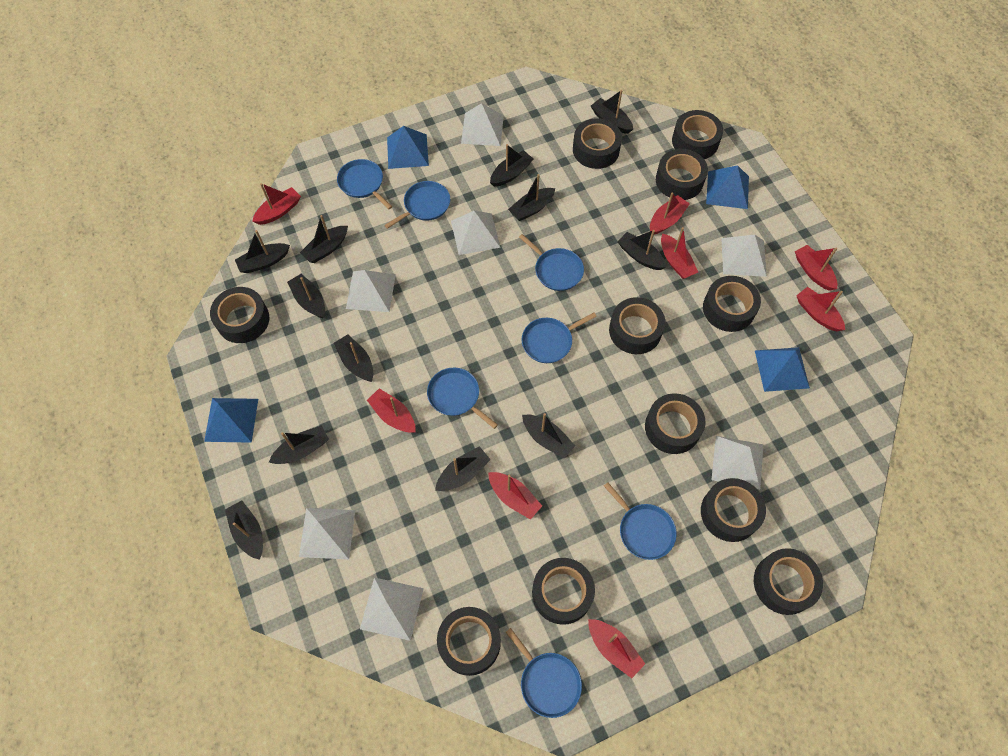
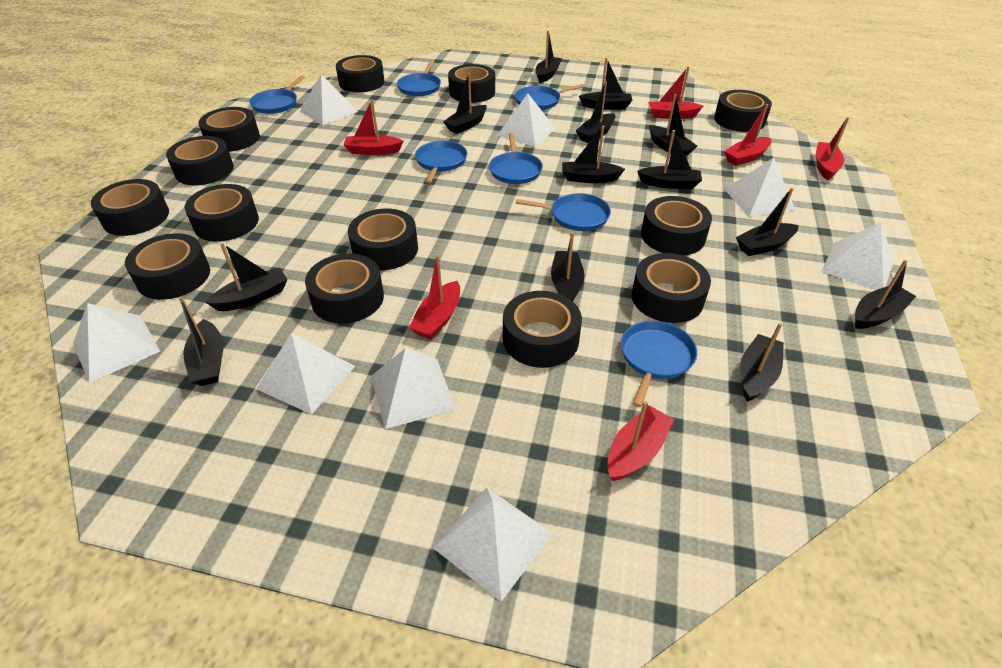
black boat: 12 -> 13
black tape: 11 -> 13
blue pyramid: 4 -> 0
red boat: 8 -> 6
white pyramid: 7 -> 8

